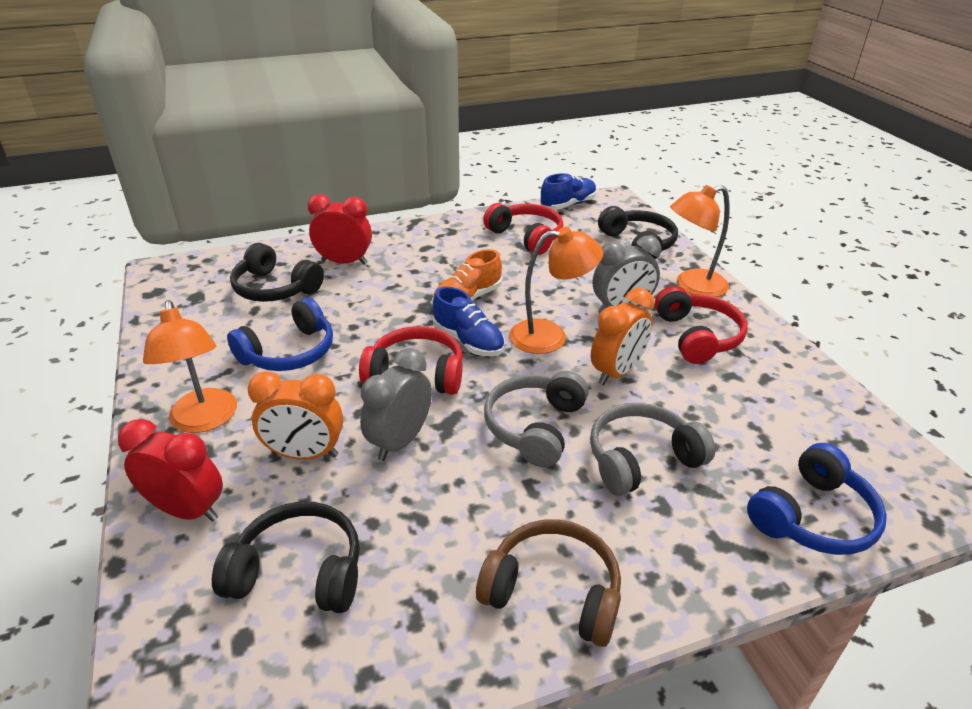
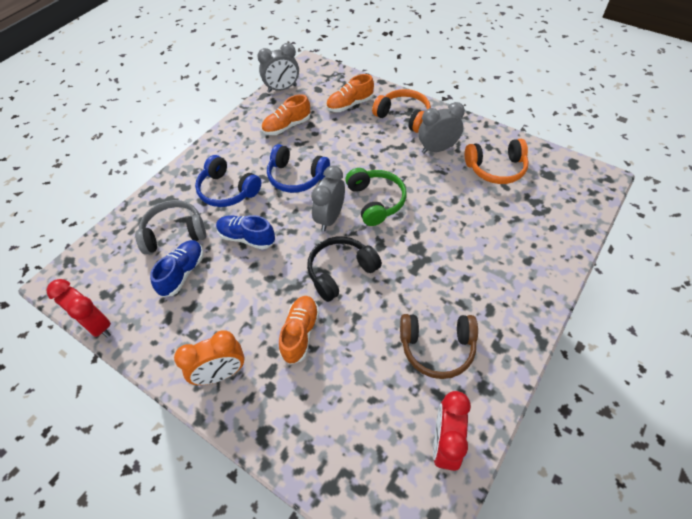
black headphones: 3 -> 1
green headphones: 0 -> 1
grey clock: 2 -> 3
grey headphones: 2 -> 1
orange clock: 2 -> 1
orange headphones: 0 -> 2
orange lamp: 3 -> 0
orange shoe: 1 -> 3
red headphones: 3 -> 0

